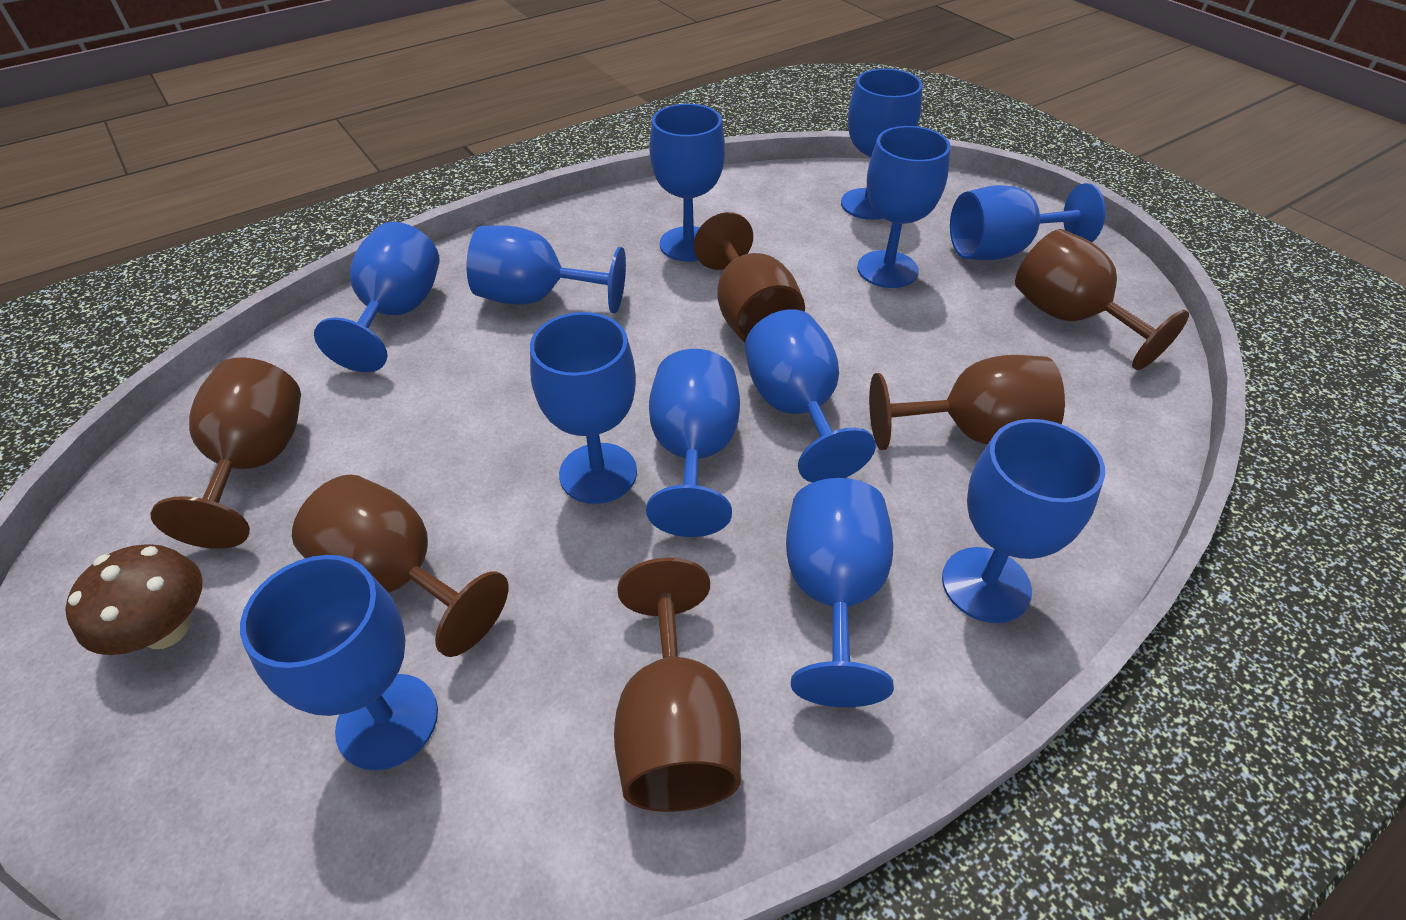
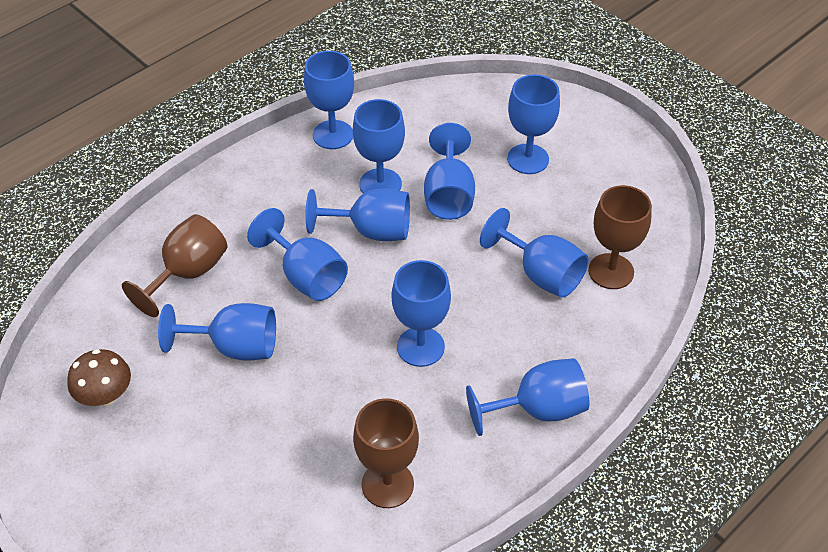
blue goblet: 12 -> 10
brown goblet: 6 -> 3

